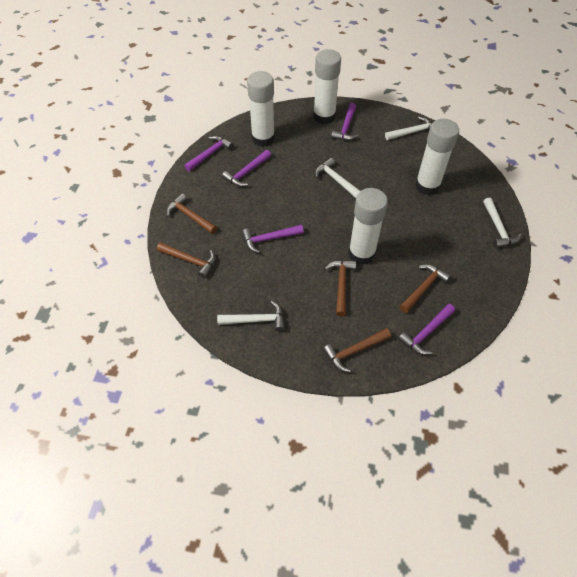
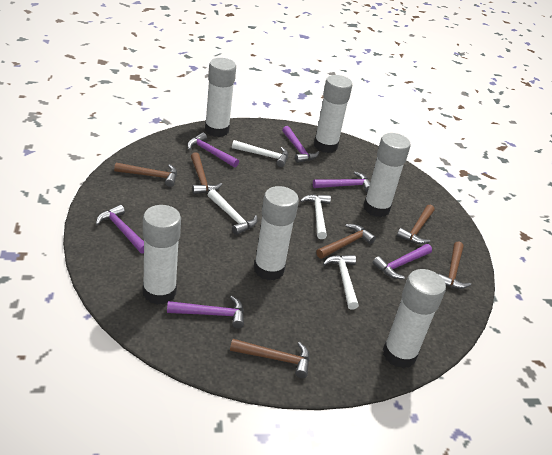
brown hammer: 5 -> 6
purple hammer: 5 -> 6
white glue stick: 4 -> 6

